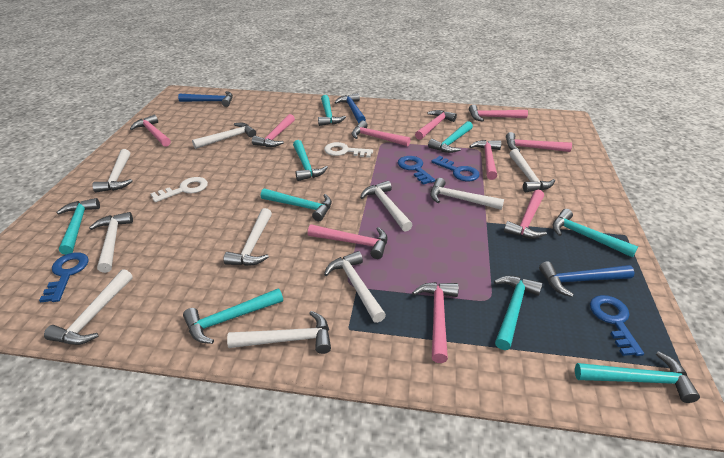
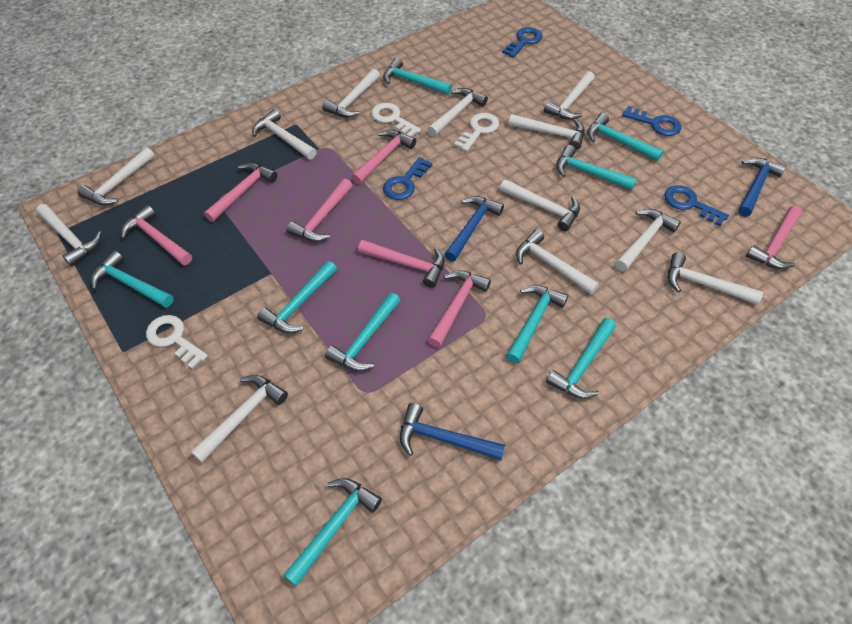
pink hammer: 10 -> 7
white hammer: 10 -> 12
white key: 2 -> 3

